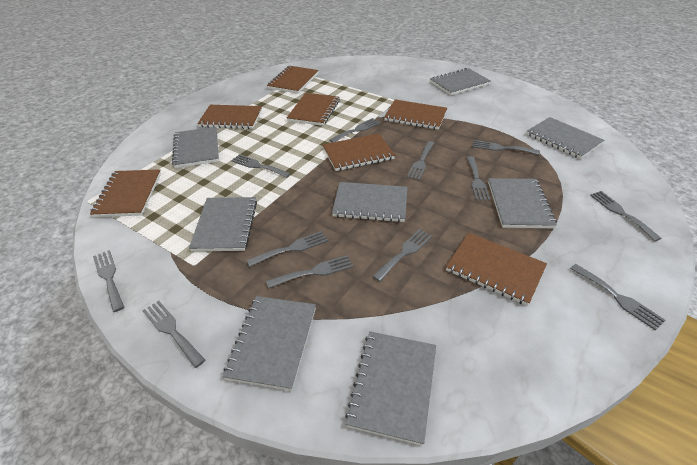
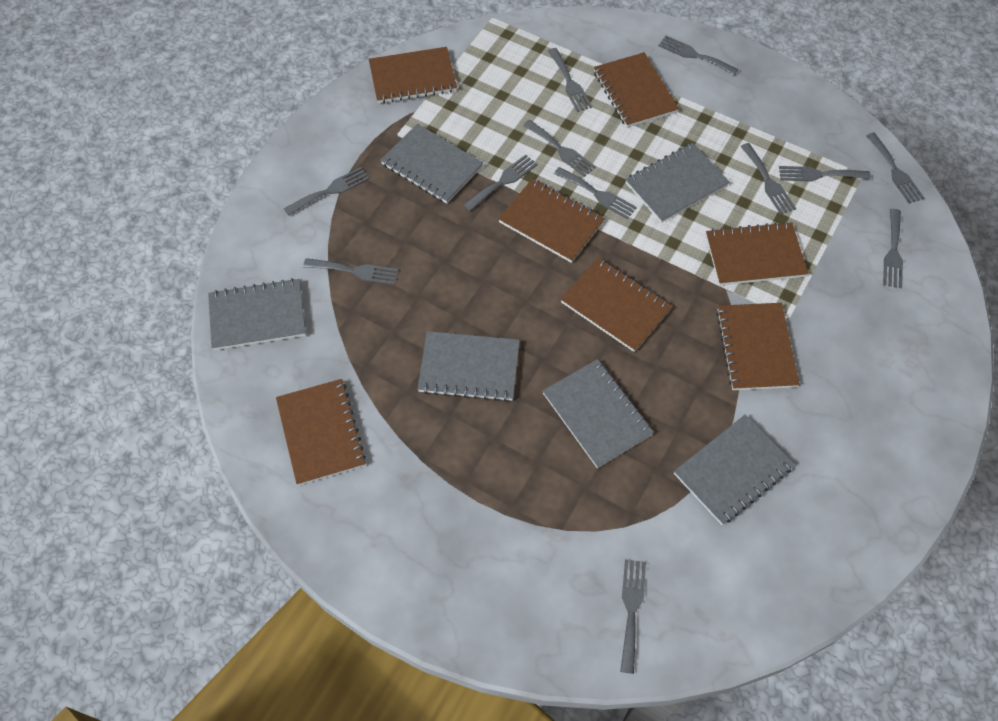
grey notebook: 8 -> 6

